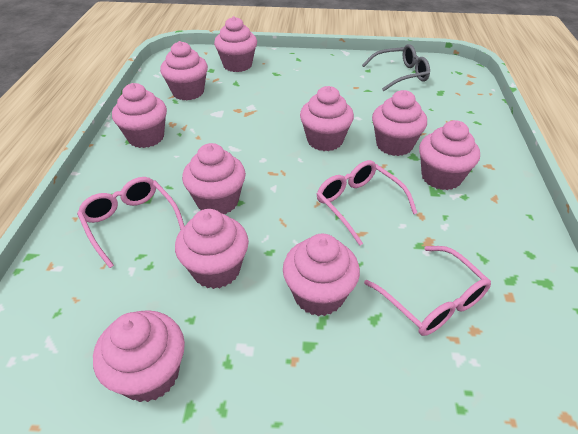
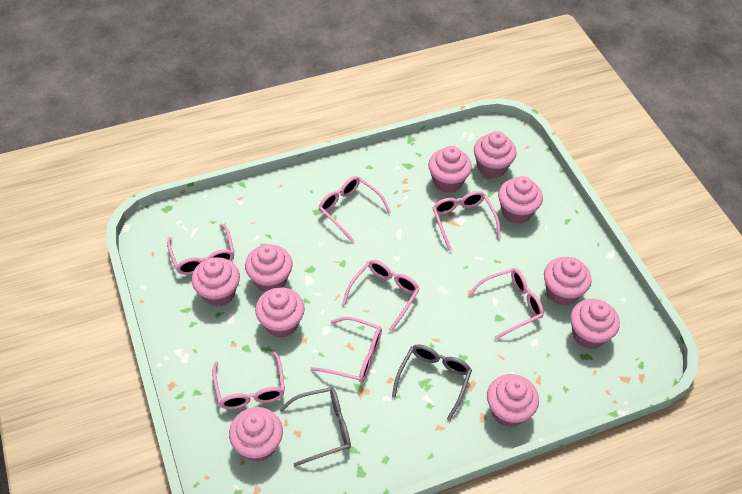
grey glasses: 1 -> 2
pink glasses: 3 -> 7

